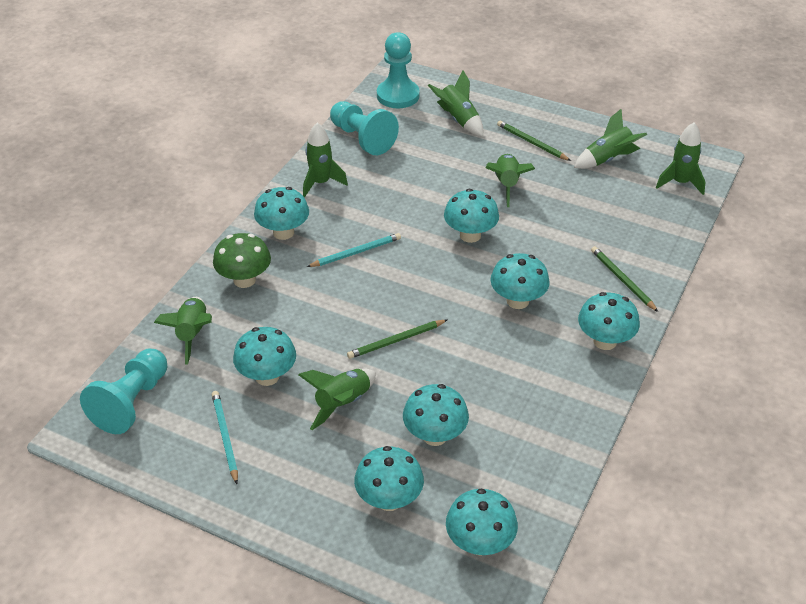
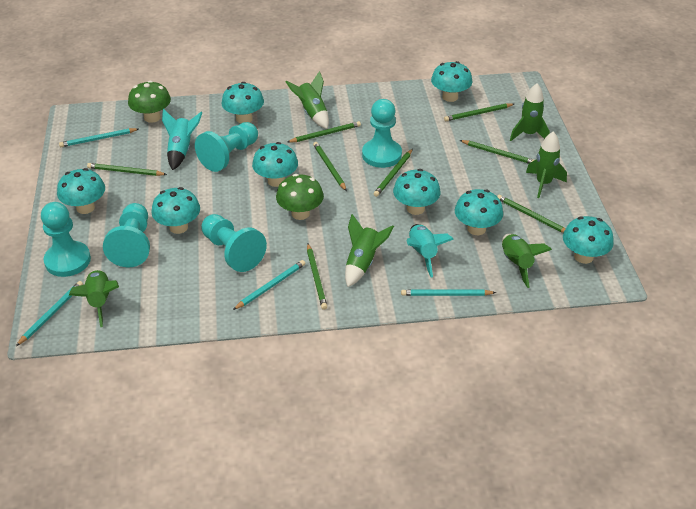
green mushroom: 1 -> 2
green pencil: 3 -> 8
green rocket: 7 -> 6
turquoise pawn: 3 -> 5
turquoise pencil: 2 -> 4
turquoise rocket: 0 -> 2

